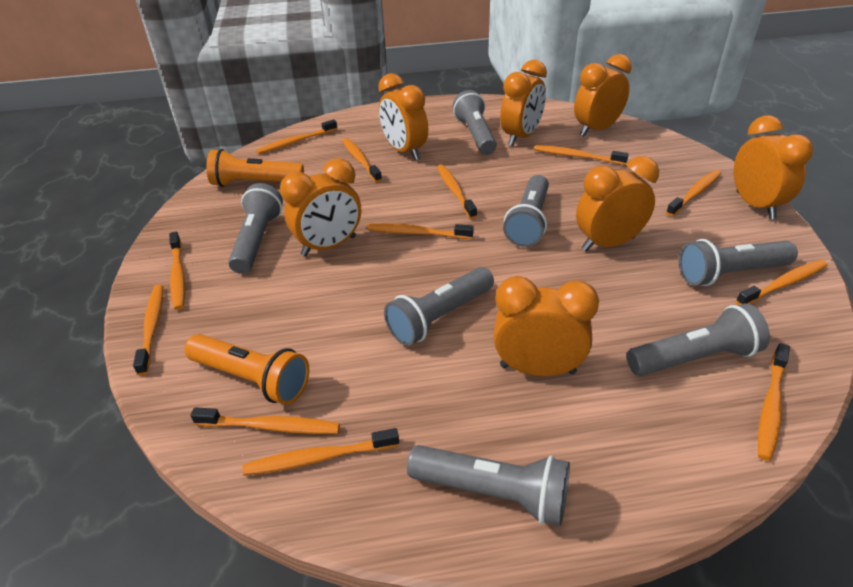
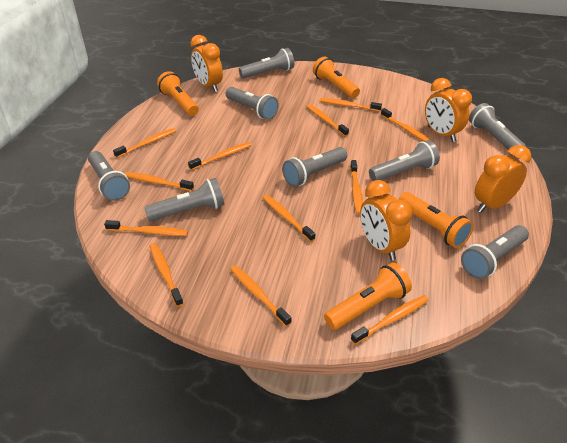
grey flashlight: 7 -> 8
orange clock: 7 -> 4
orange flashlight: 2 -> 4

